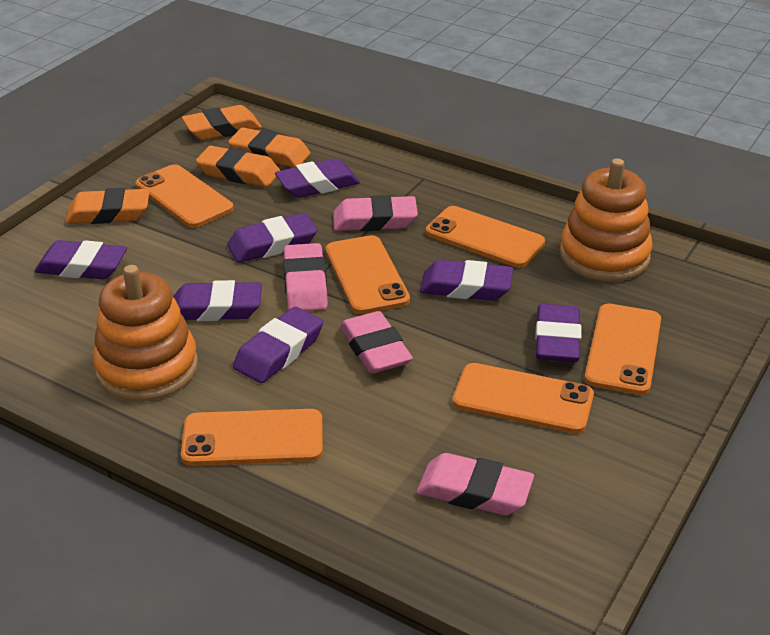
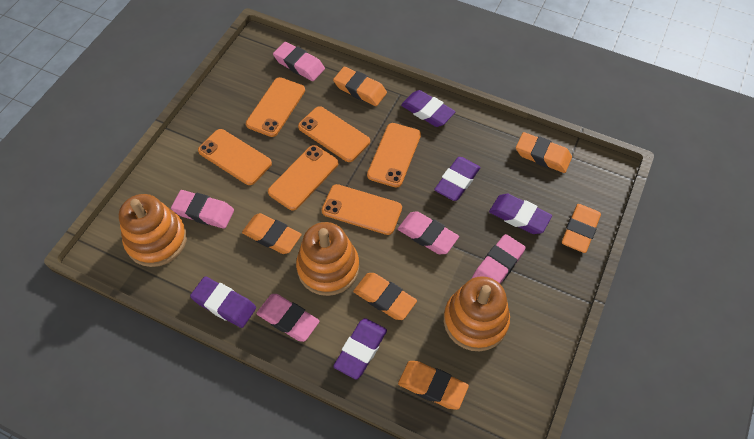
orange eraser: 4 -> 6
orange stacking toy: 2 -> 3
pink eraser: 4 -> 5
purple eraser: 7 -> 5

